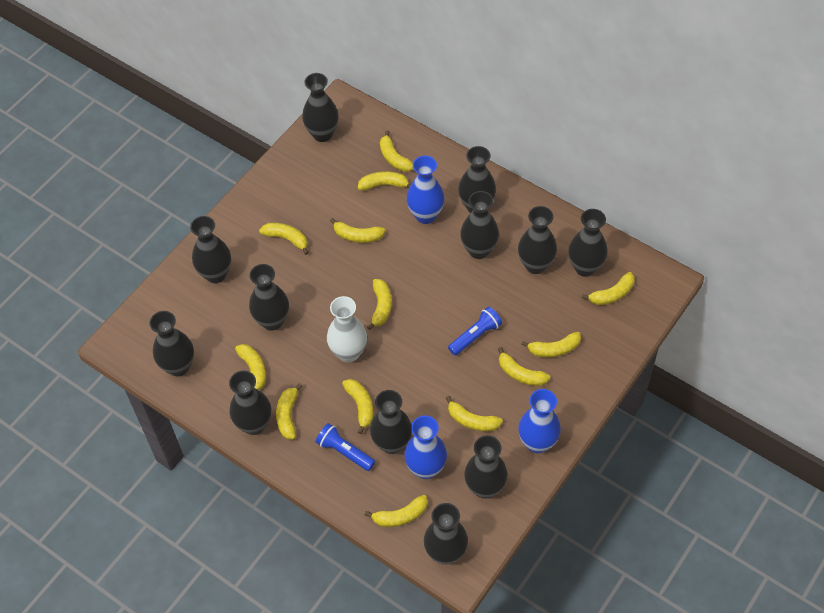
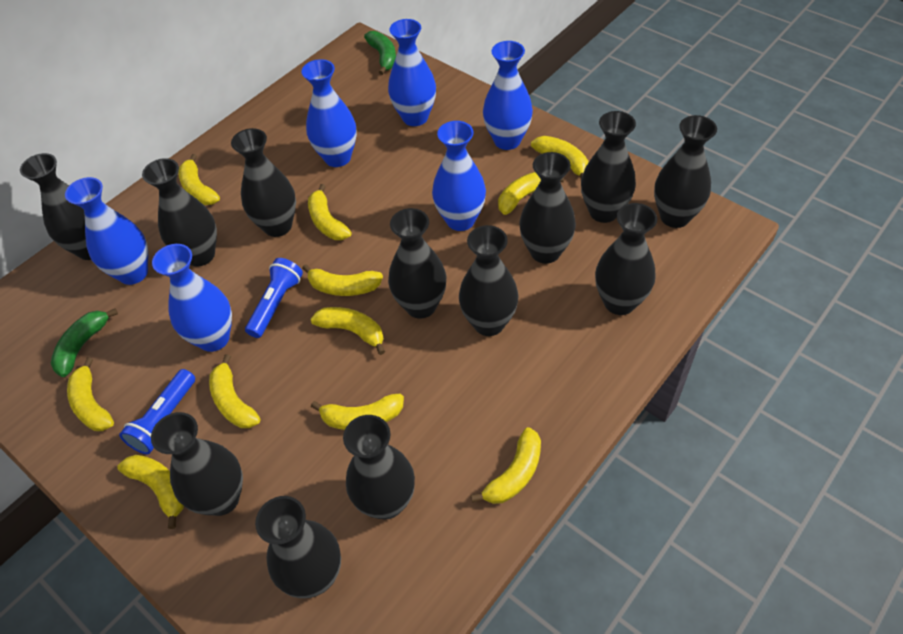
blue vase: 3 -> 6
green banana: 0 -> 2
white vase: 1 -> 0
yellow banana: 13 -> 11

